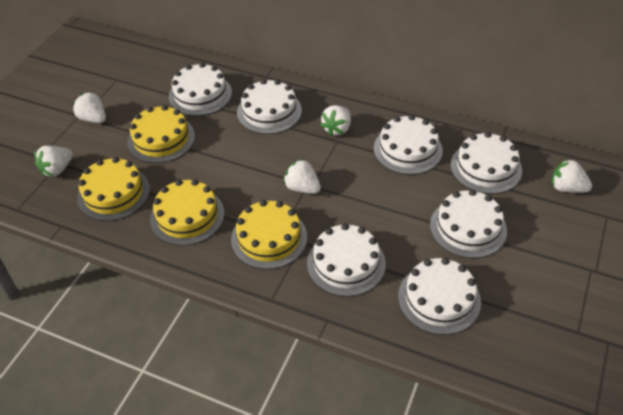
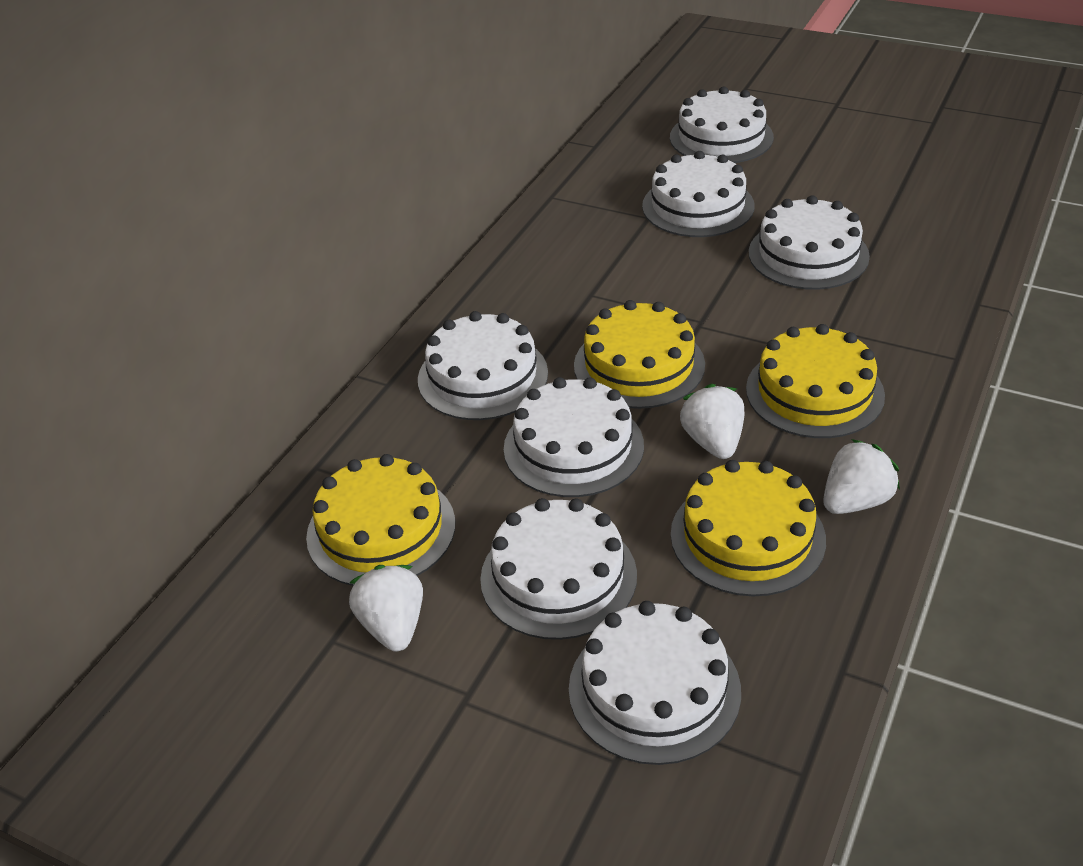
white strawberry: 5 -> 3

